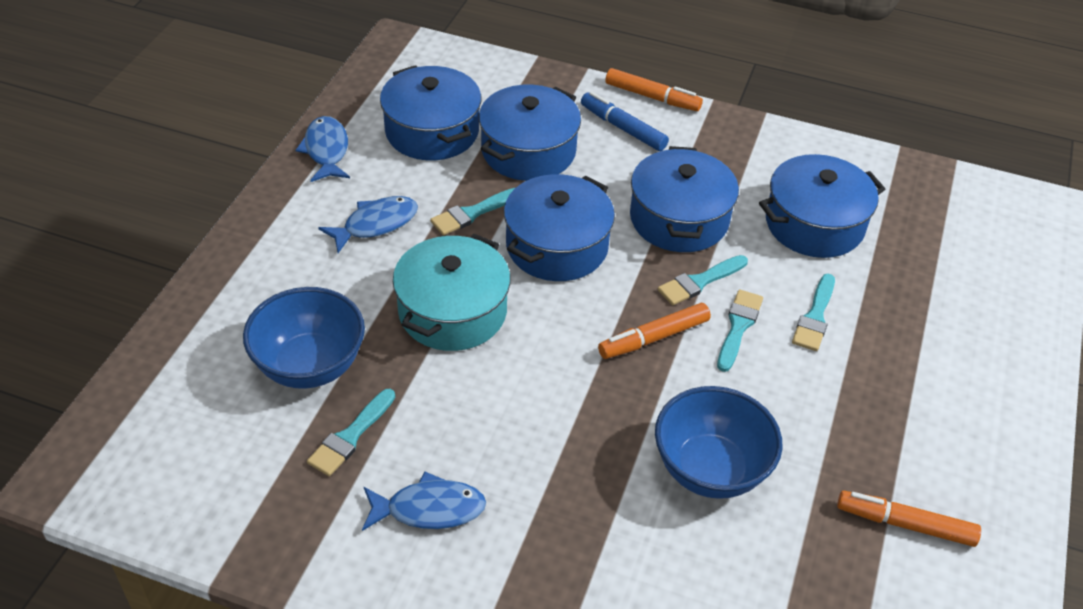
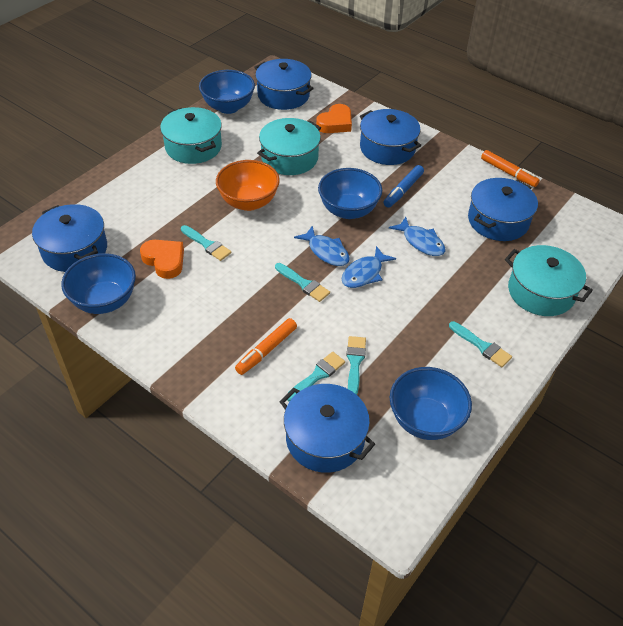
blue bowl: 2 -> 4
orange bowl: 0 -> 1
orange heart: 0 -> 2
orange marker: 3 -> 2
turquoise pot: 1 -> 3

